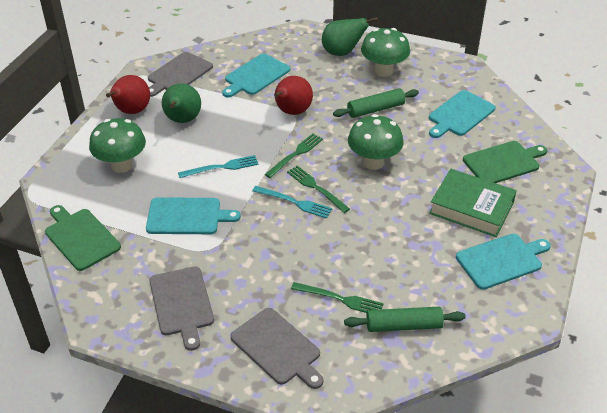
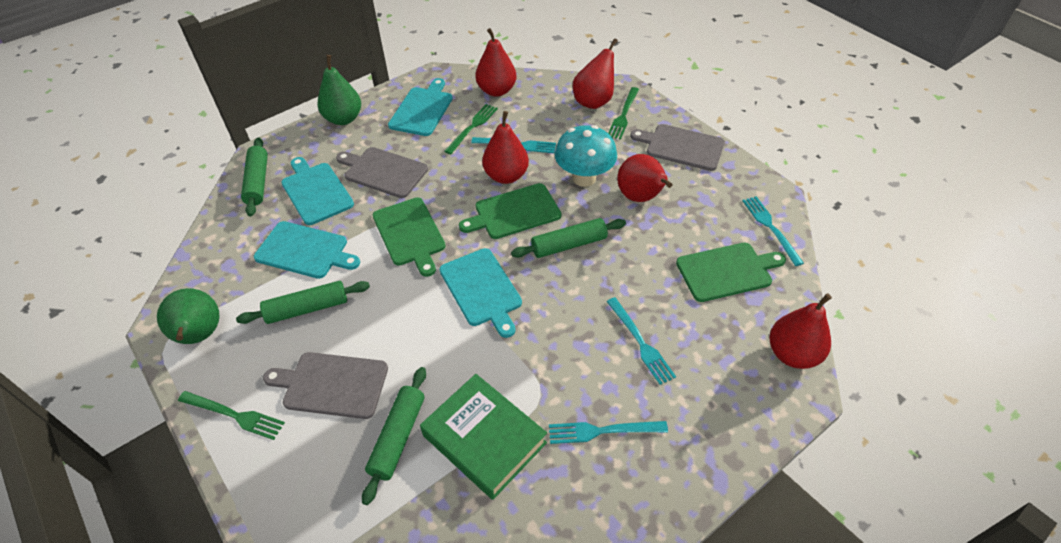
green cutting board: 2 -> 3
green mushroom: 3 -> 0
green rolling pin: 2 -> 4
red pear: 2 -> 5
turquoise fork: 2 -> 4
turquoise mushroom: 0 -> 1

